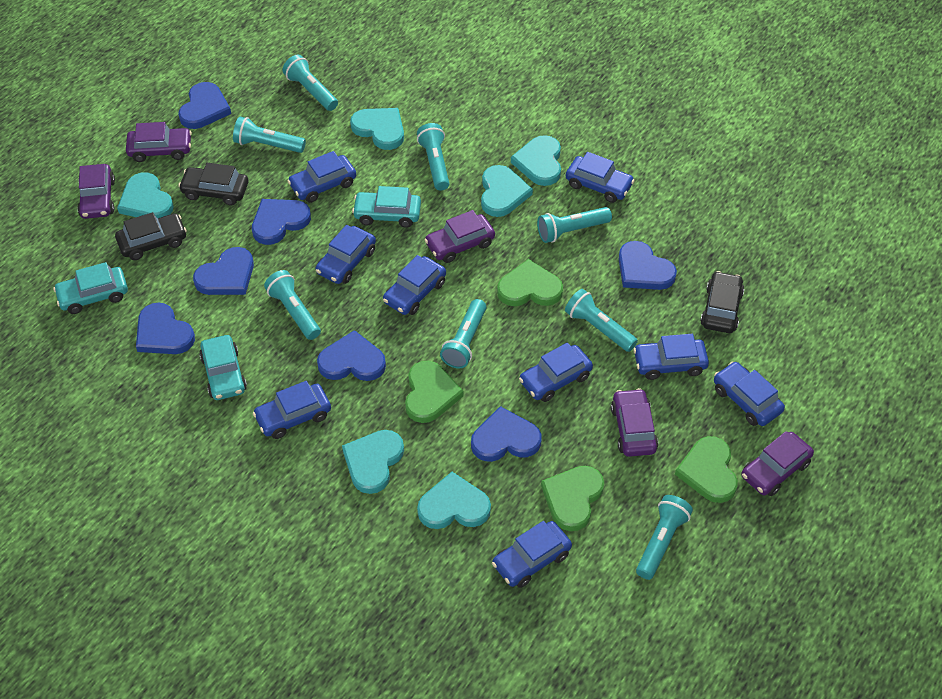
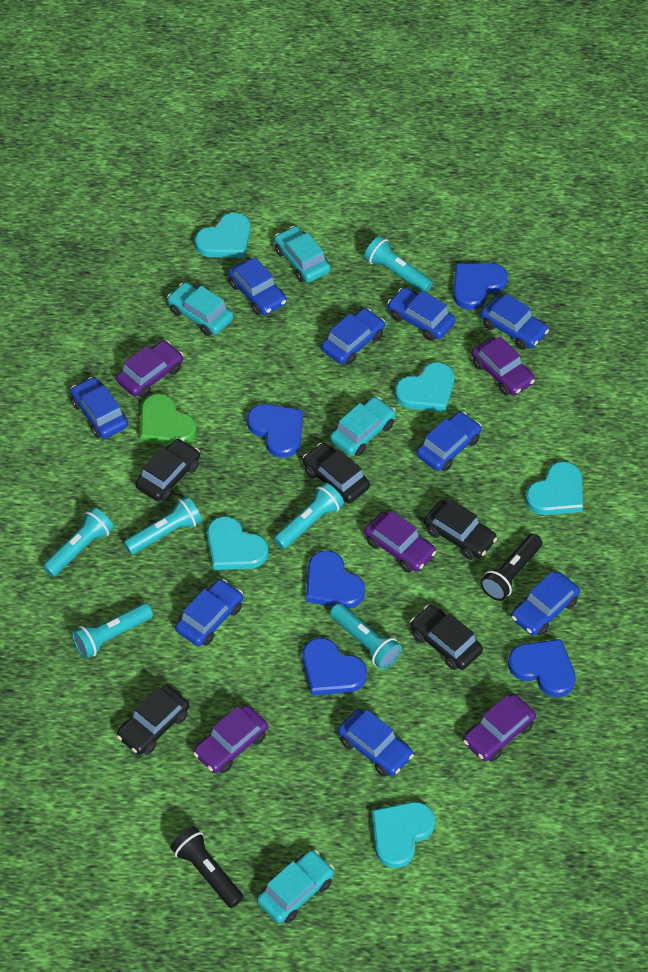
black car: 3 -> 5
black flashlight: 0 -> 2
blue heart: 7 -> 5
green heart: 4 -> 1
turquoise car: 3 -> 4
turquoise flashlight: 8 -> 6
turquoise heart: 6 -> 5

